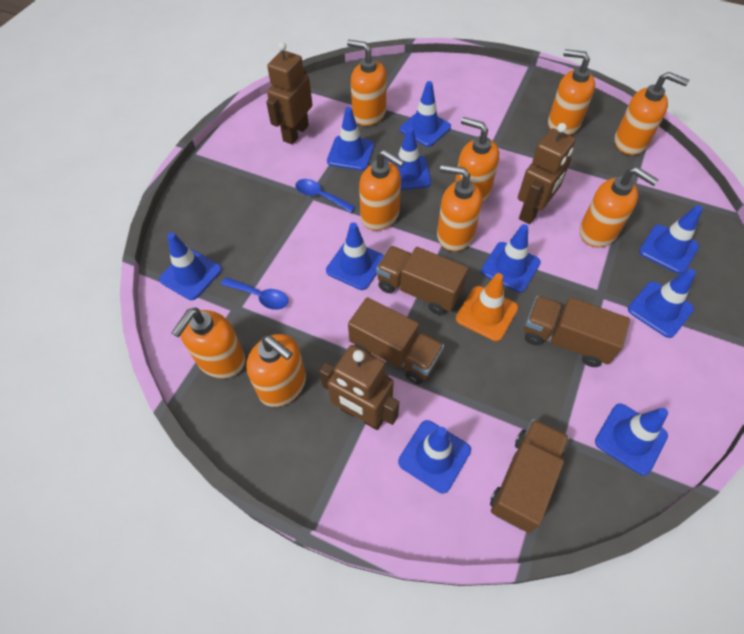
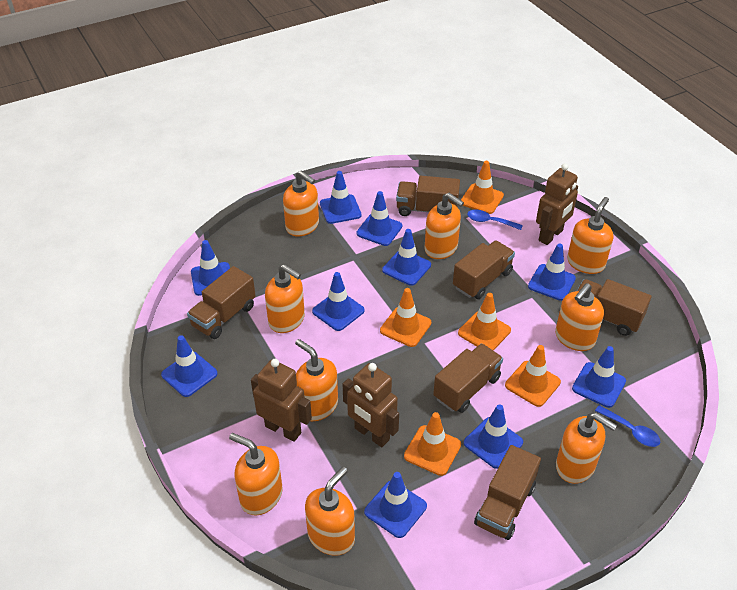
brown truck: 4 -> 6
orange traffic cone: 1 -> 5

